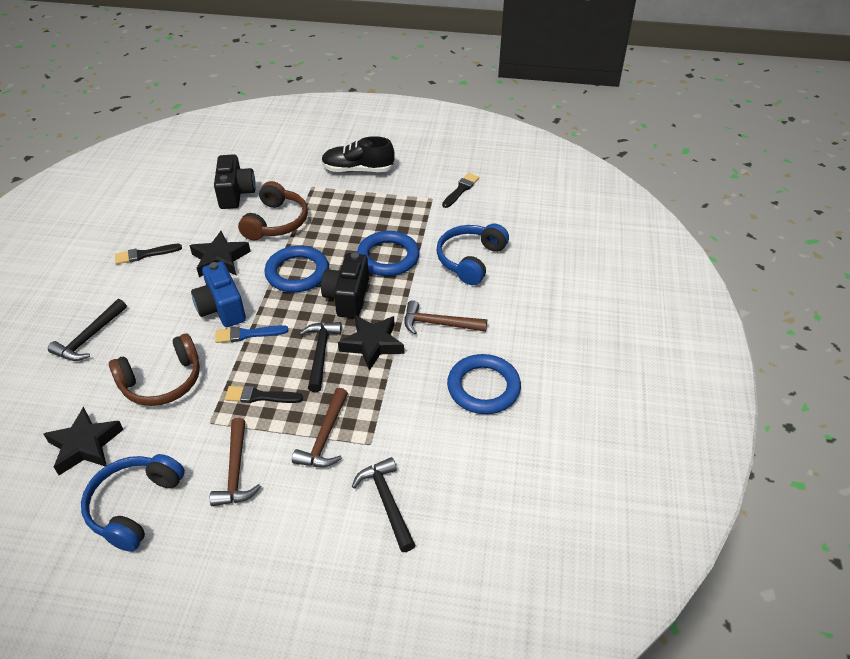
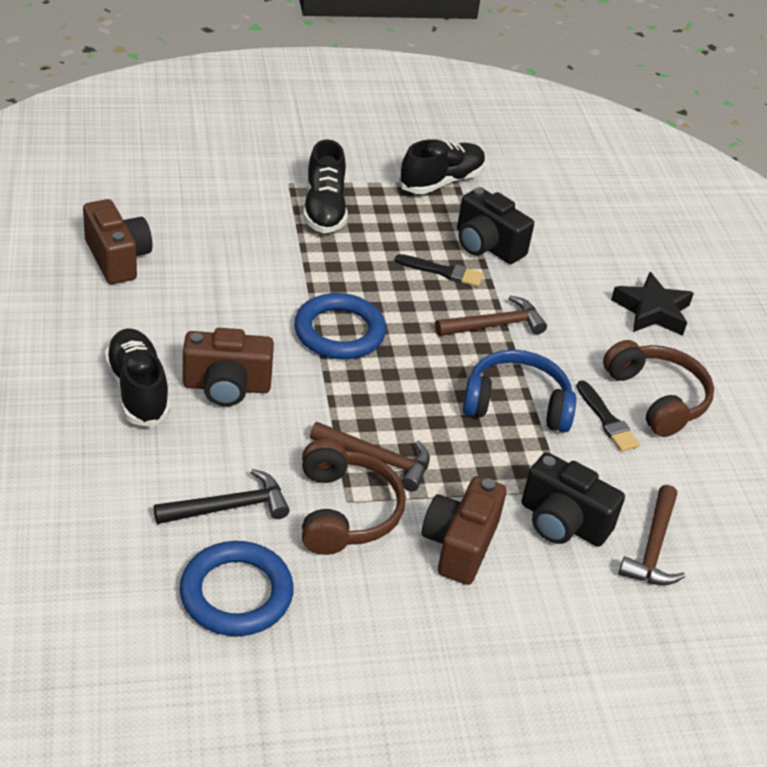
black brush: 3 -> 2
black hammer: 3 -> 1
black shoe: 1 -> 3
black star: 3 -> 1
blue brush: 1 -> 0
blue camera: 1 -> 0
blue headphones: 2 -> 1
blue ring: 3 -> 2
brown camera: 0 -> 3

